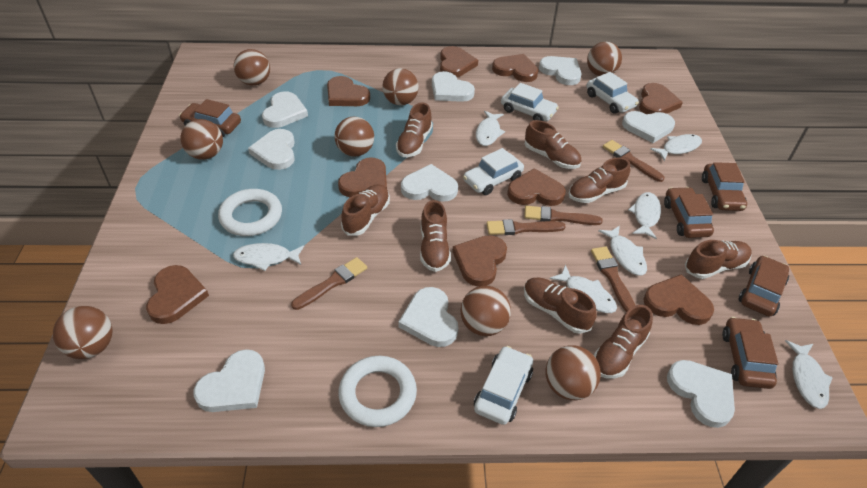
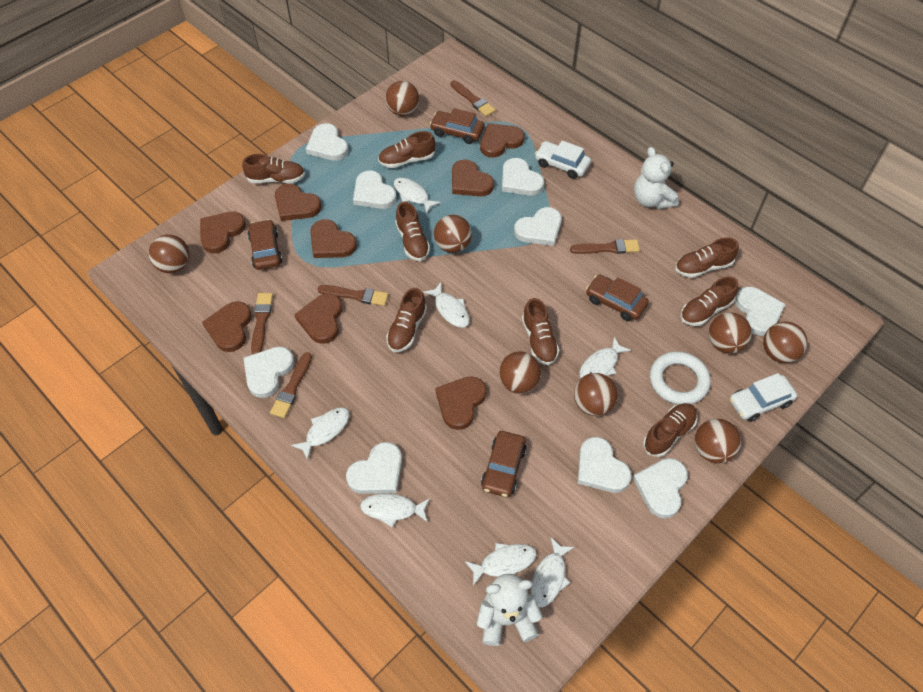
brown car: 5 -> 4
brown heart: 9 -> 8
white car: 4 -> 2
white ring: 2 -> 1
white teddy bear: 0 -> 2

